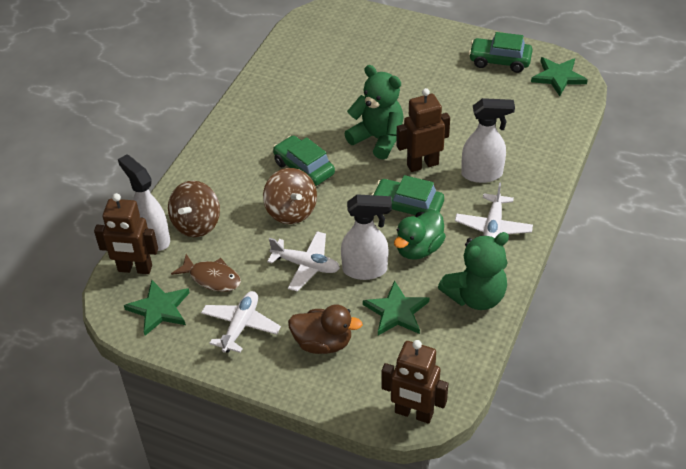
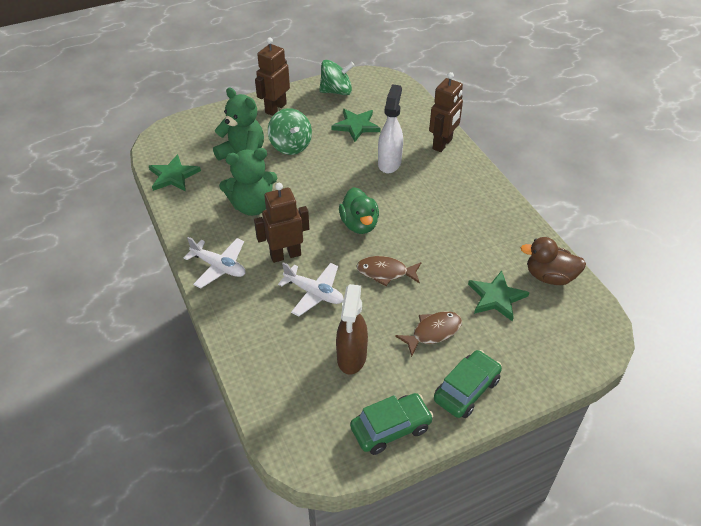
brown fish: 1 -> 2
brown spinning top: 2 -> 0
brown spray bottle: 0 -> 1
green car: 3 -> 2
green spinning top: 0 -> 2
white plane: 3 -> 2
white spray bottle: 3 -> 1

